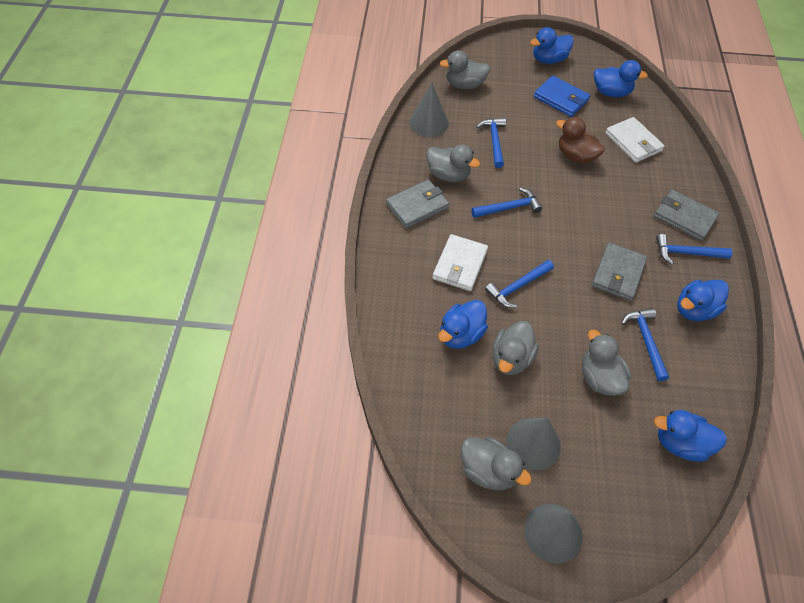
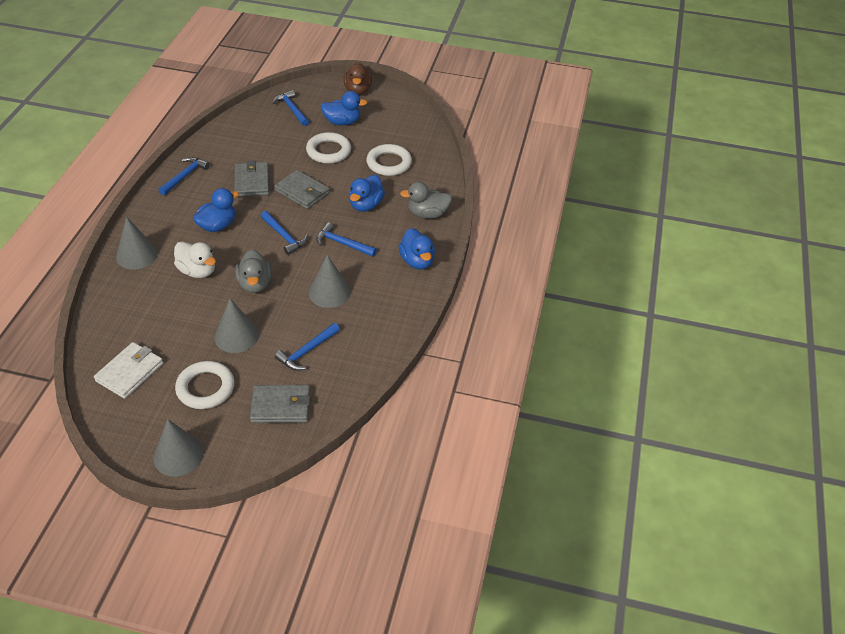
blue duck: 5 -> 4
blue wallet: 1 -> 0
grey cone: 3 -> 4
grey duck: 5 -> 2
white duck: 0 -> 1
white ring: 0 -> 3
white wallet: 2 -> 1

